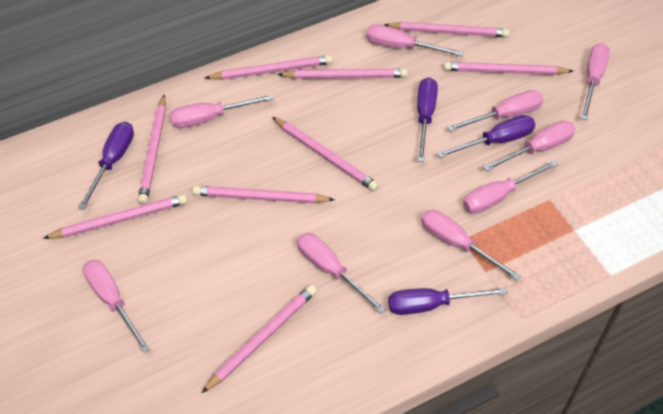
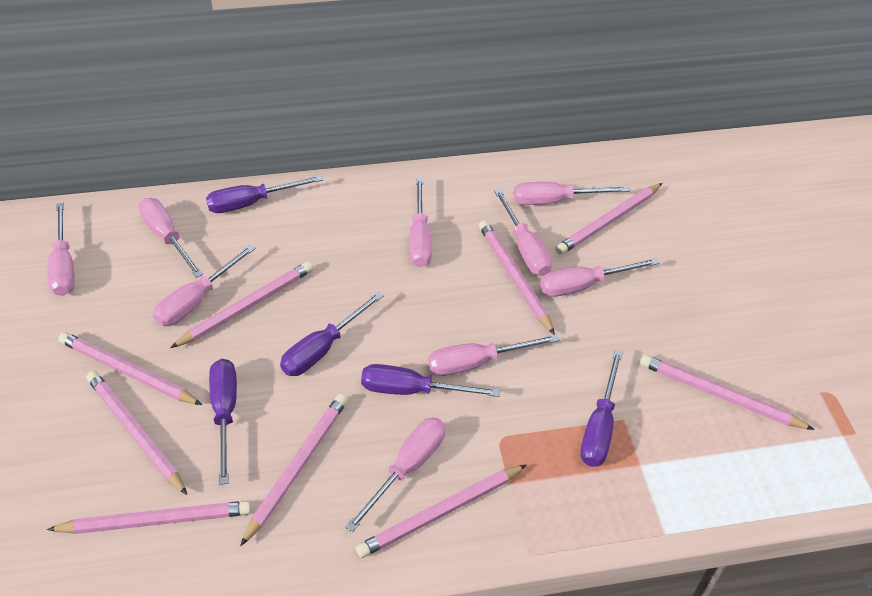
purple screwdriver: 4 -> 5

